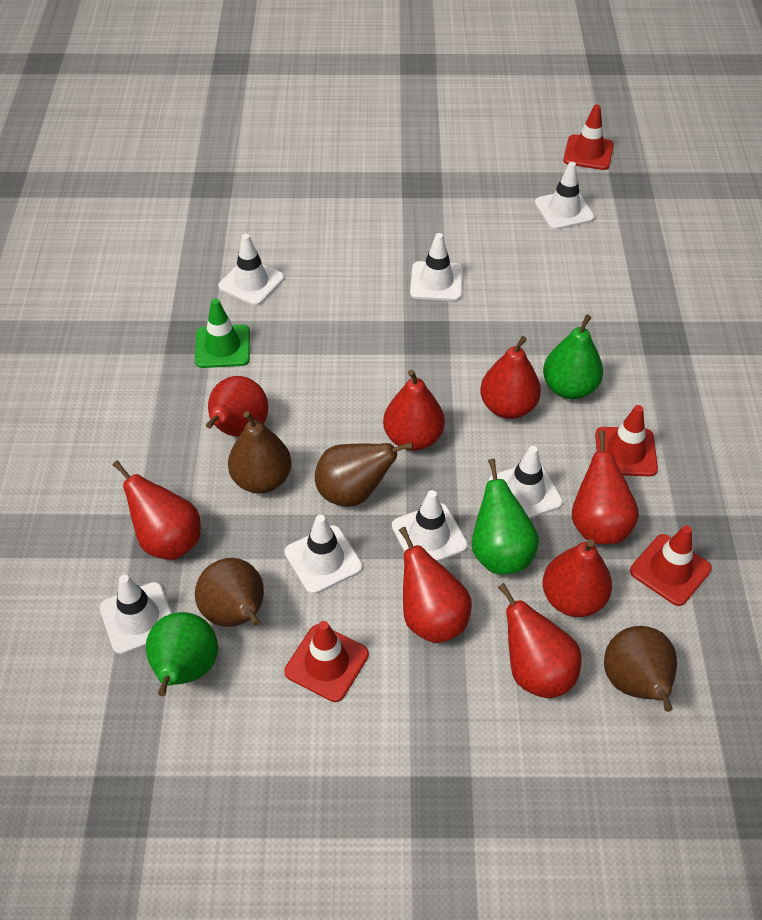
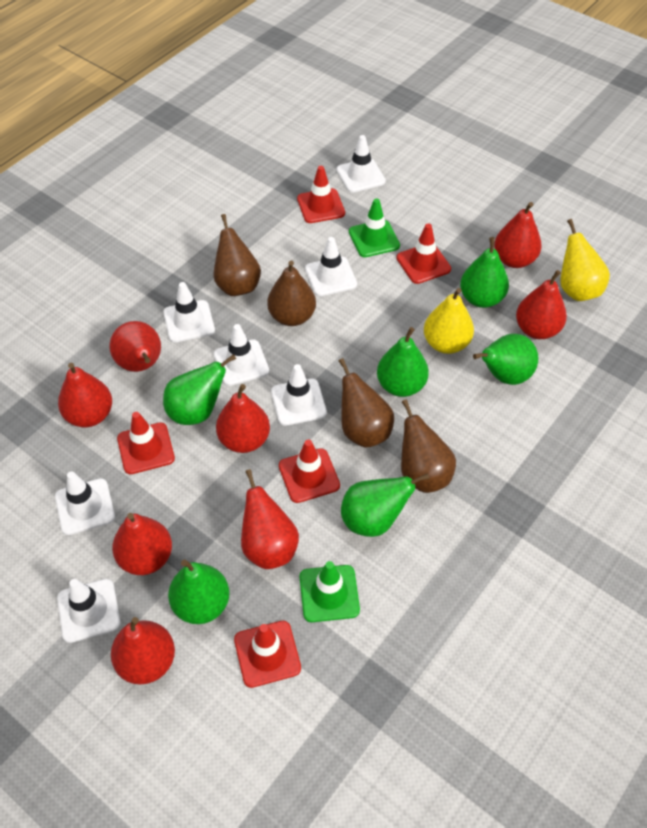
green pear: 3 -> 6
green traffic cone: 1 -> 2
red traffic cone: 4 -> 5
yellow pear: 0 -> 2

